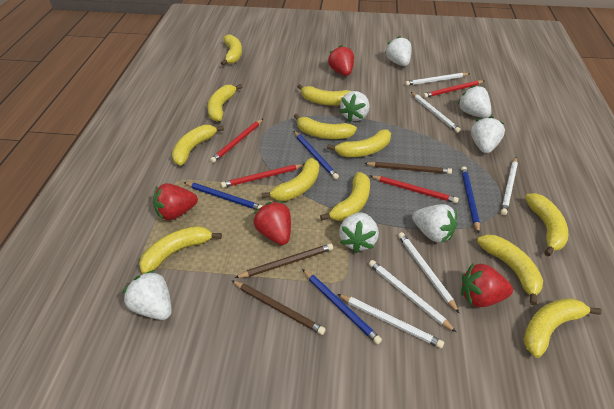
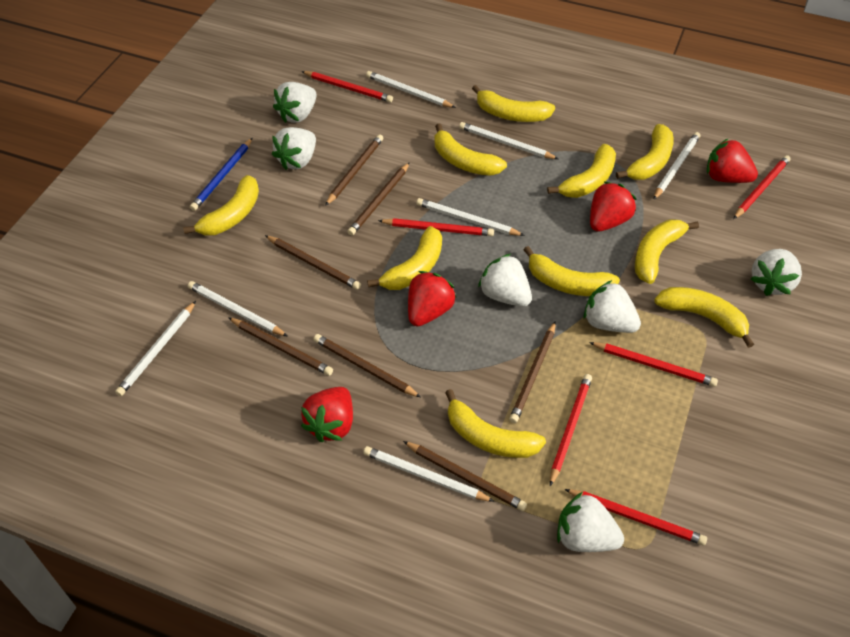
blue pencil: 4 -> 1
brown pencil: 3 -> 7
red pencil: 4 -> 6
white pencil: 6 -> 7
white strawberry: 7 -> 6
yellow banana: 12 -> 10

